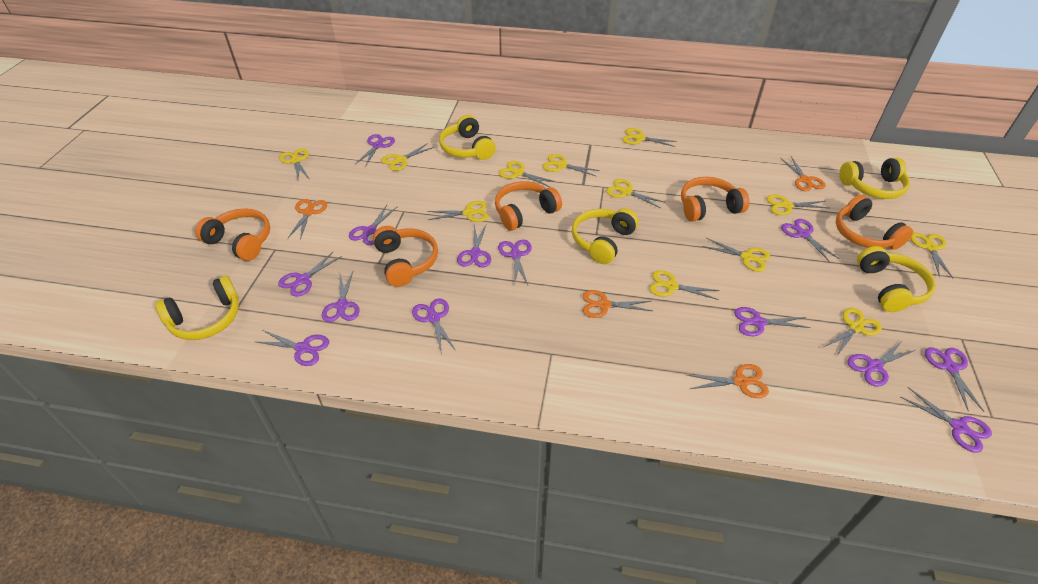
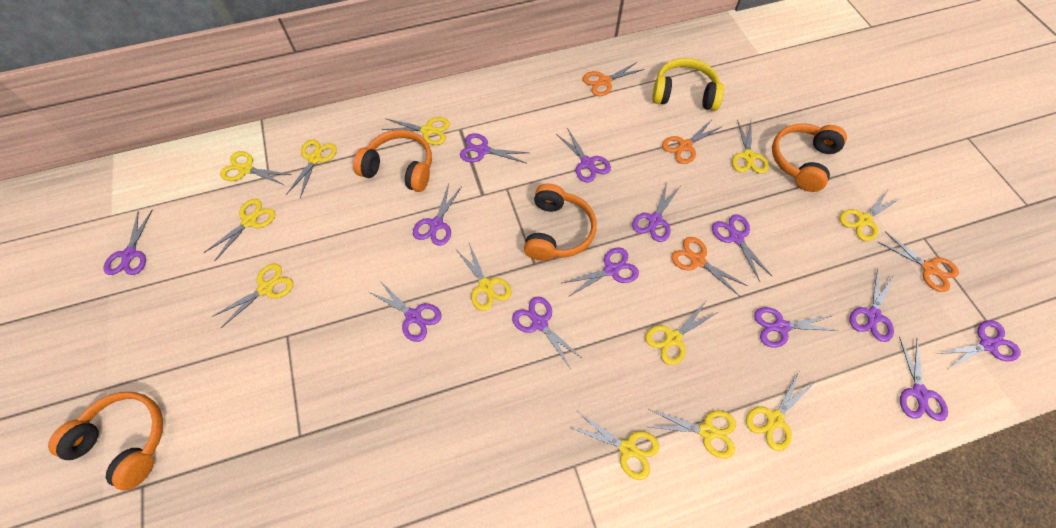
orange headphones: 5 -> 4
yellow headphones: 5 -> 1

